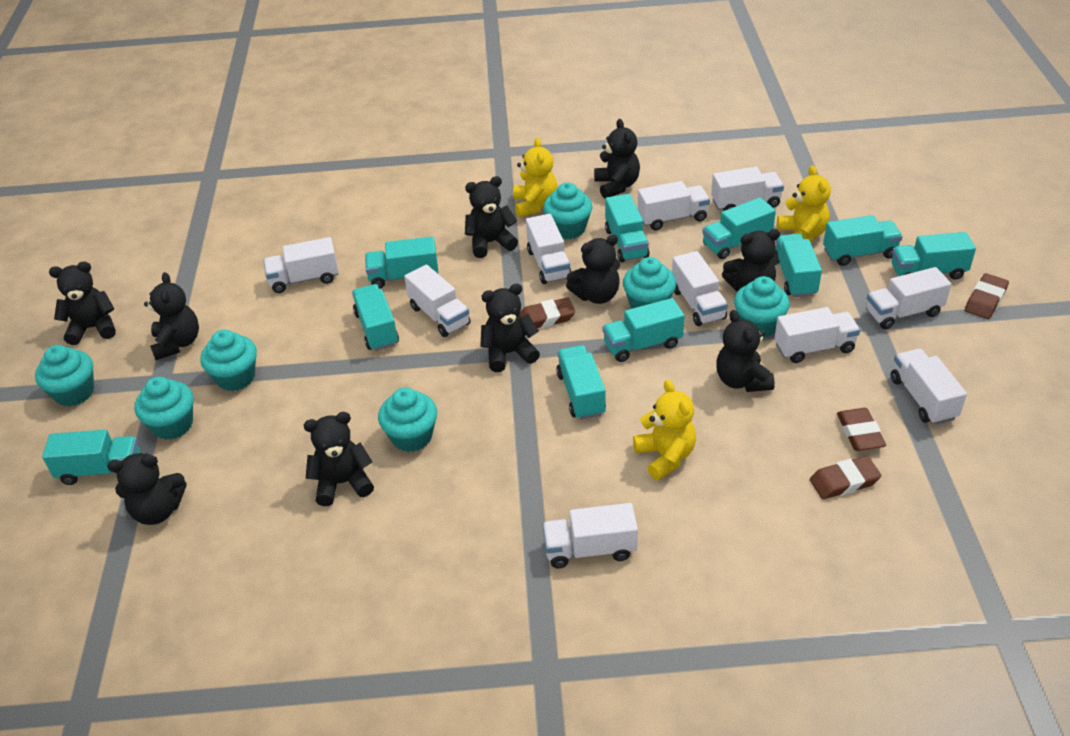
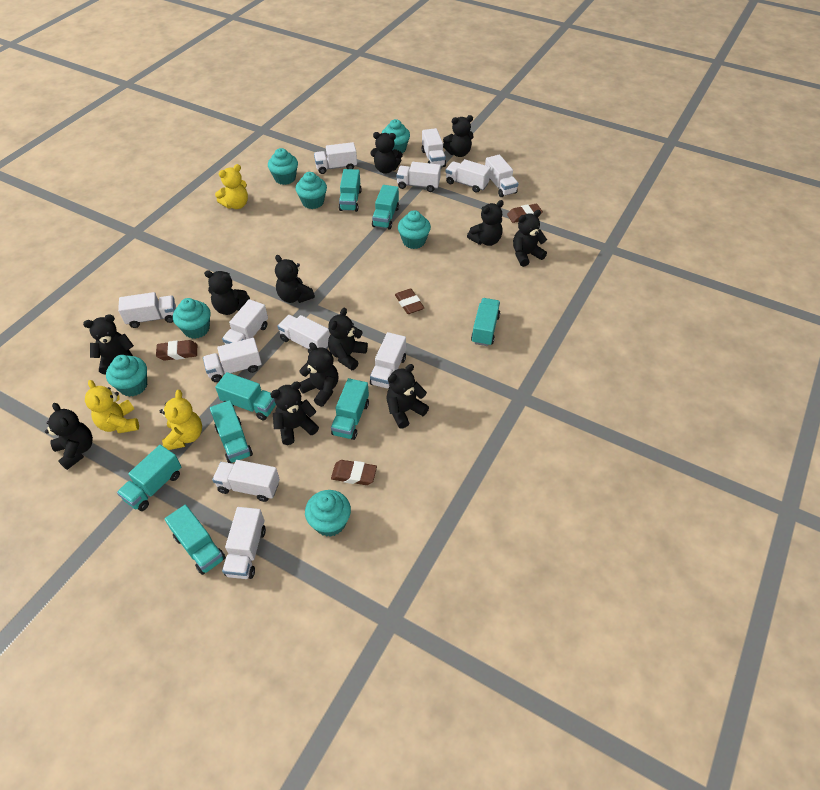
black teddy bear: 10 -> 12
turquoise truck: 10 -> 8
white truck: 10 -> 12

